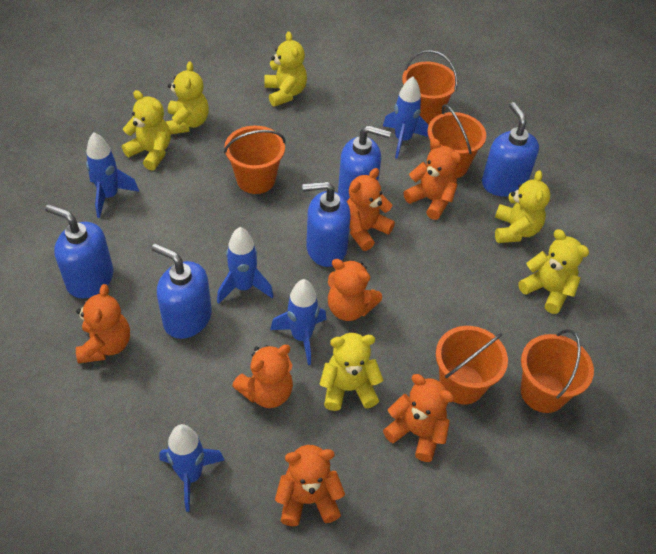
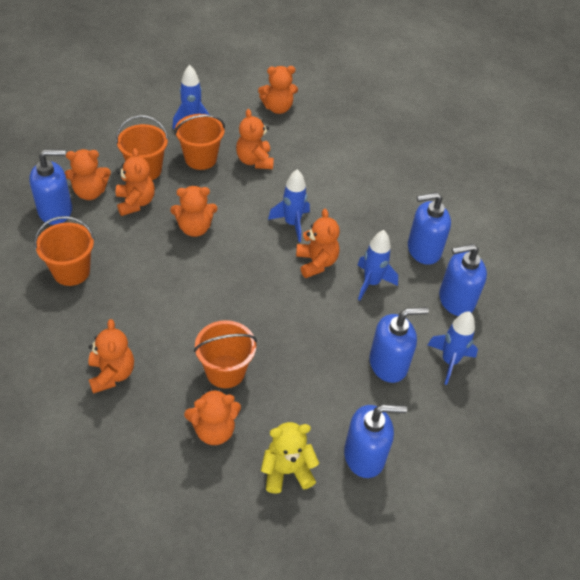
blue rocket: 5 -> 4
orange bucket: 5 -> 4
orange teddy bear: 7 -> 8
yellow teddy bear: 6 -> 1

